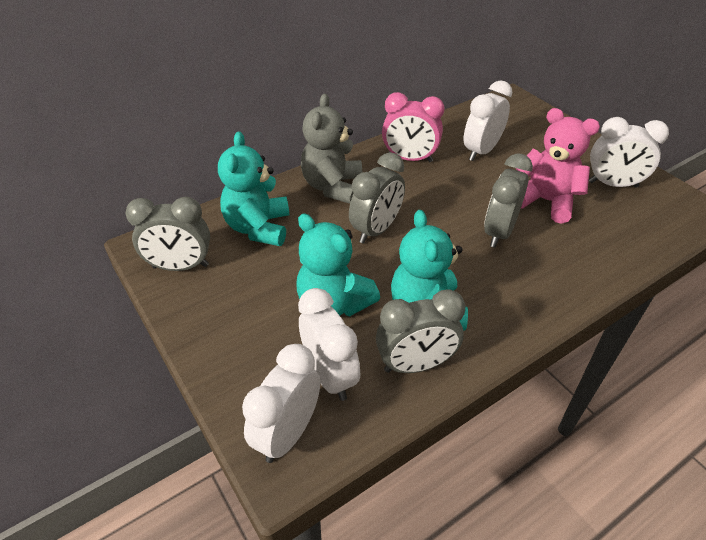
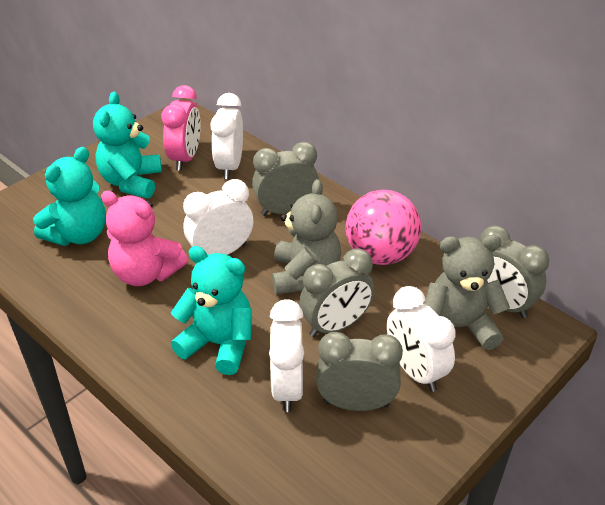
grey teddy bear: 1 -> 2
pink ball: 0 -> 1

